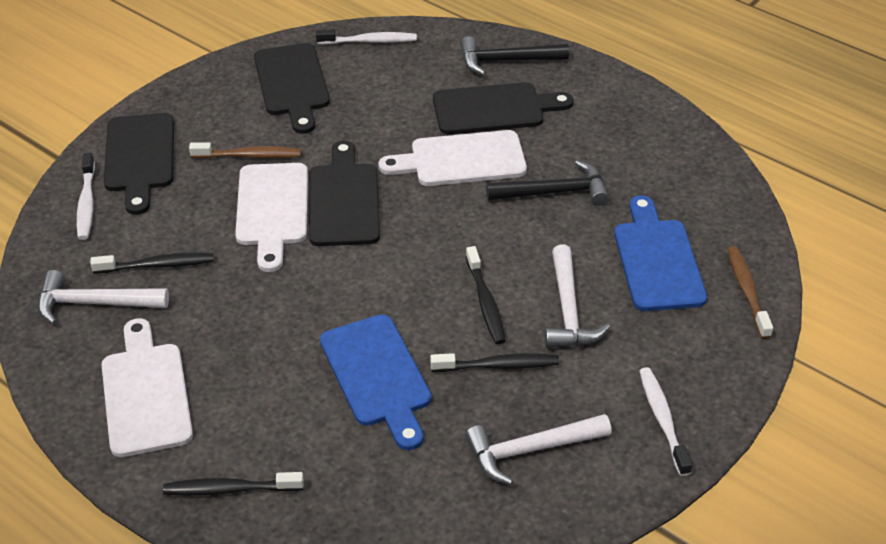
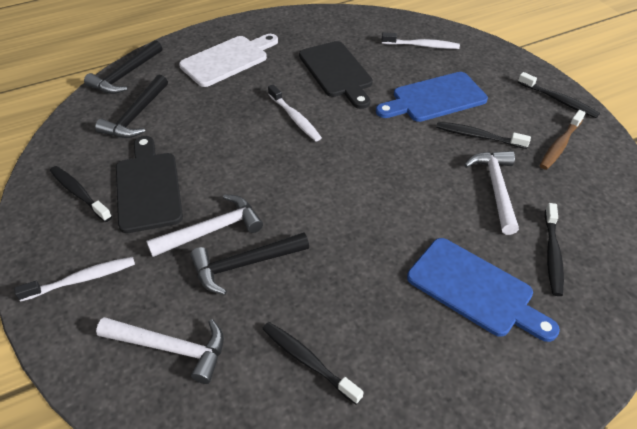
black cutting board: 4 -> 2
black hammer: 2 -> 3
black toothbrush: 4 -> 5
brown toothbrush: 2 -> 1
white cutting board: 3 -> 1

